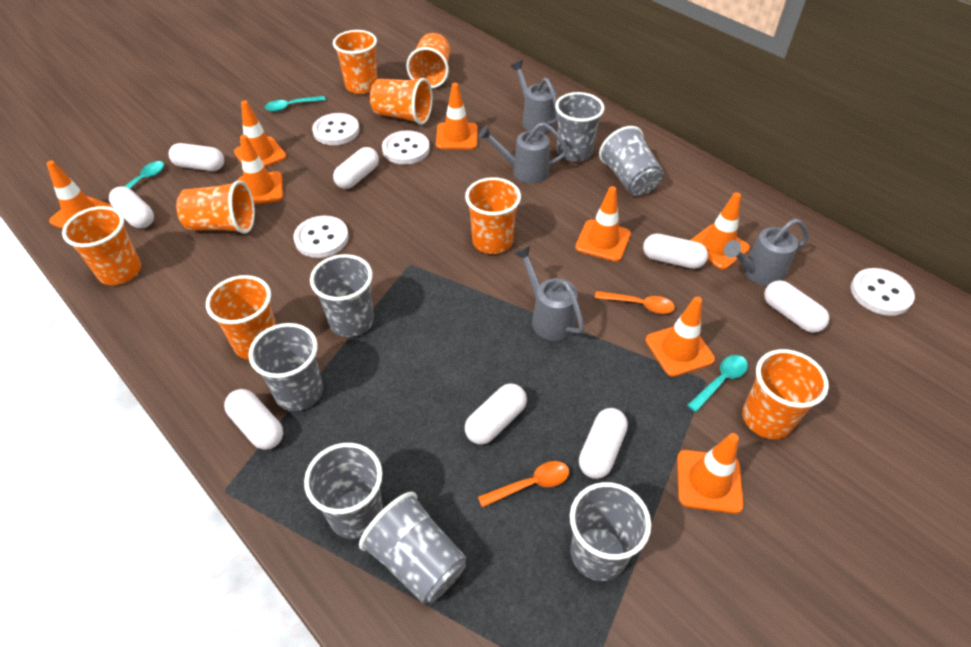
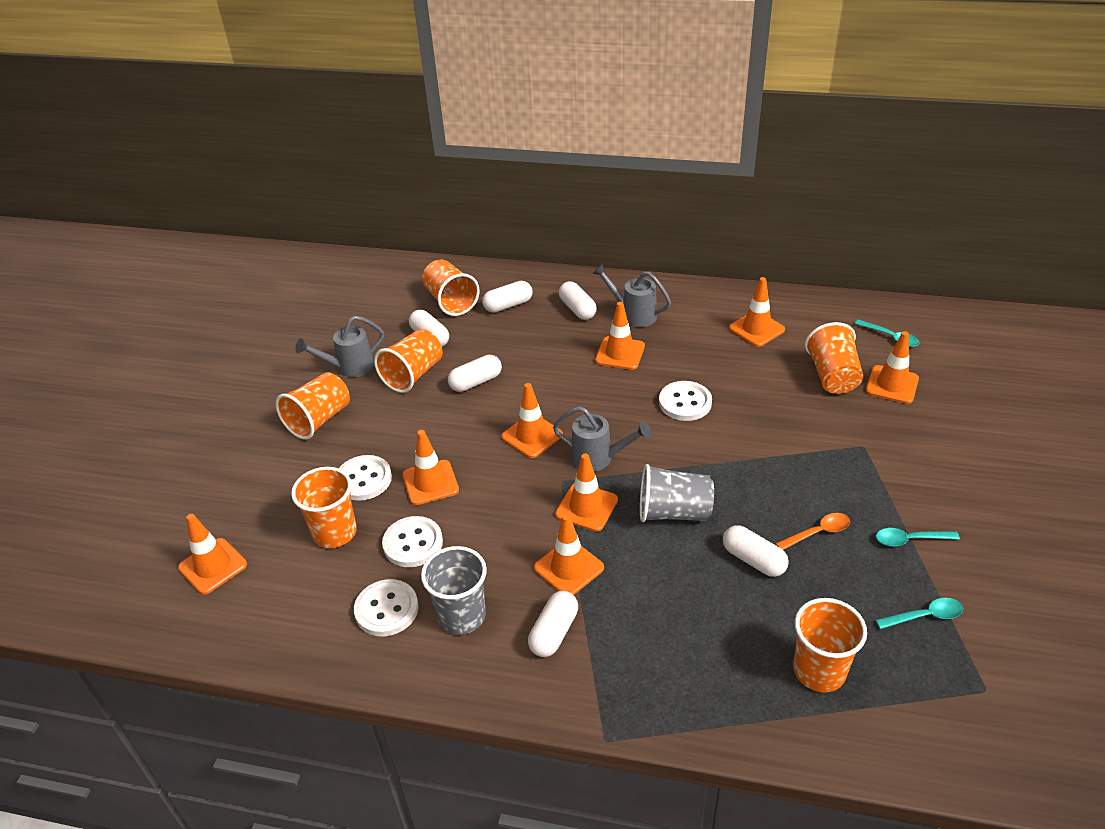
grey cup: 7 -> 2
grey watering can: 4 -> 3
orange cup: 8 -> 6
orange spoon: 2 -> 1
white capsule: 8 -> 6

